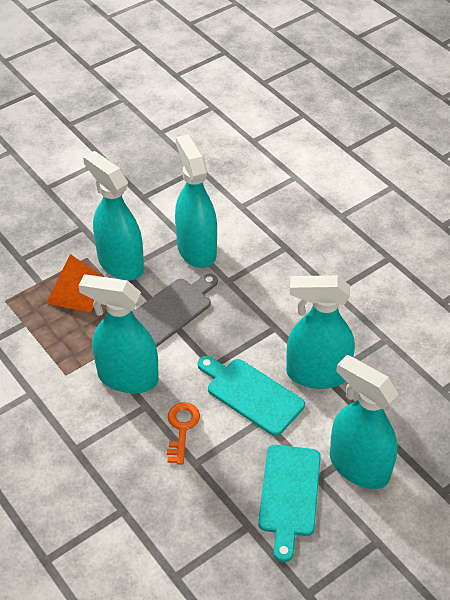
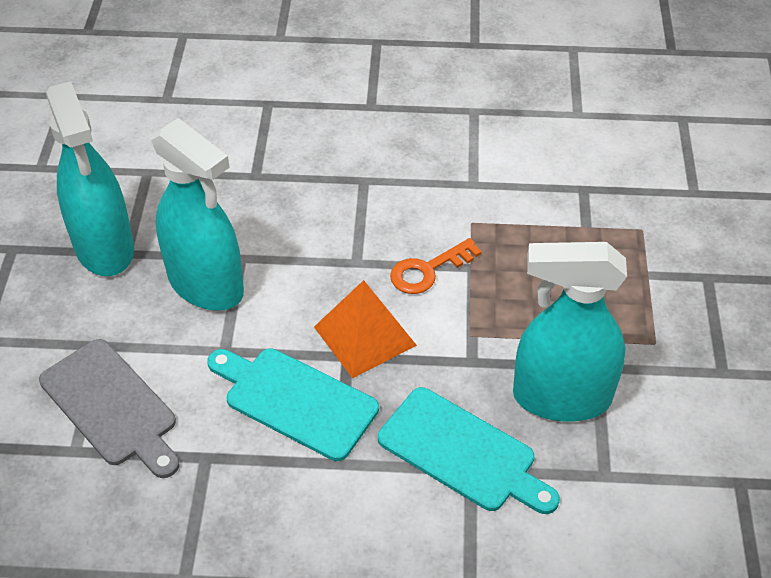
turquoise spray bottle: 5 -> 3

